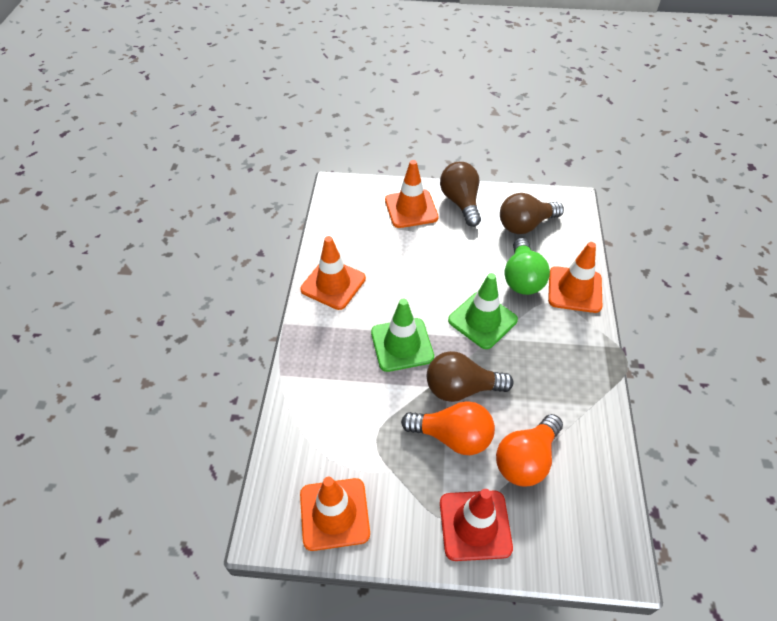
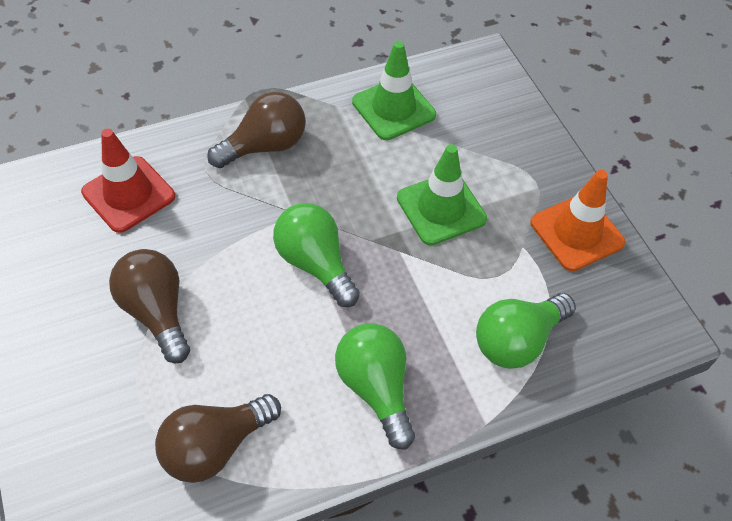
green light bulb: 1 -> 3
orange light bulb: 2 -> 0
orange traffic cone: 4 -> 1

